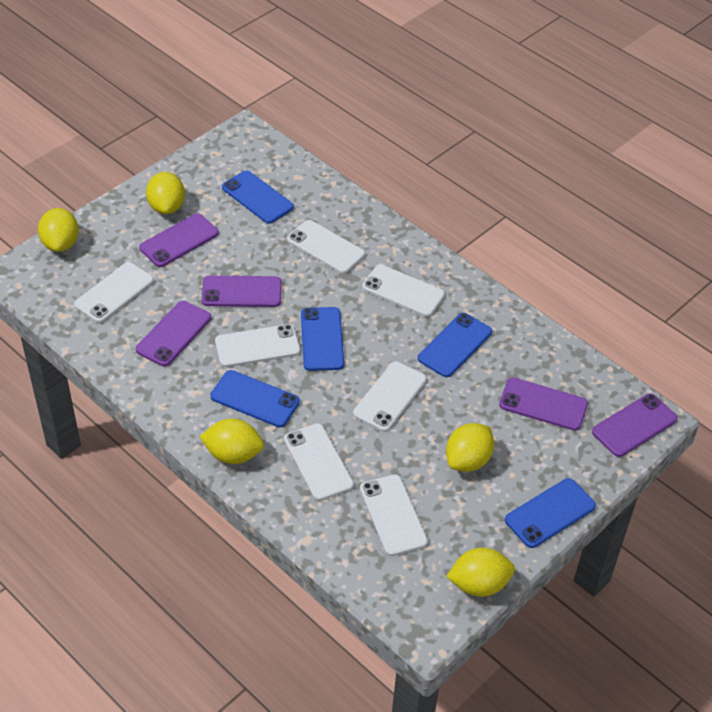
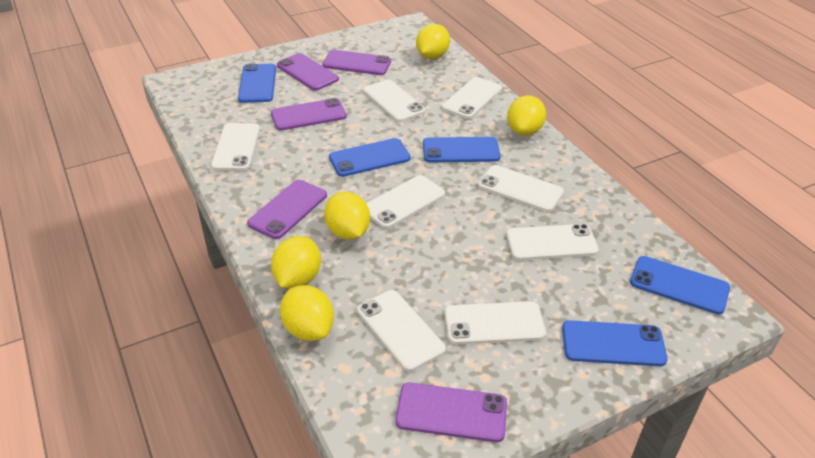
white phone: 7 -> 8

